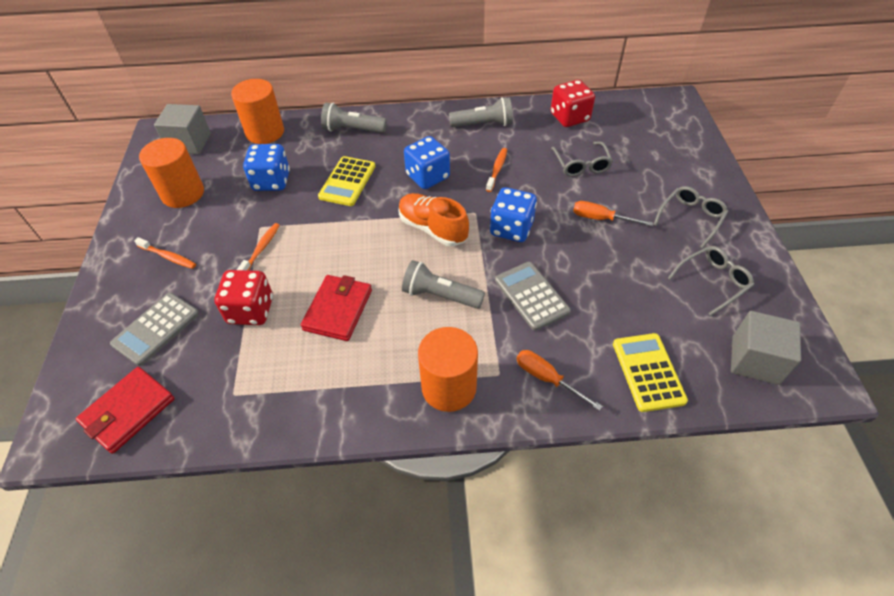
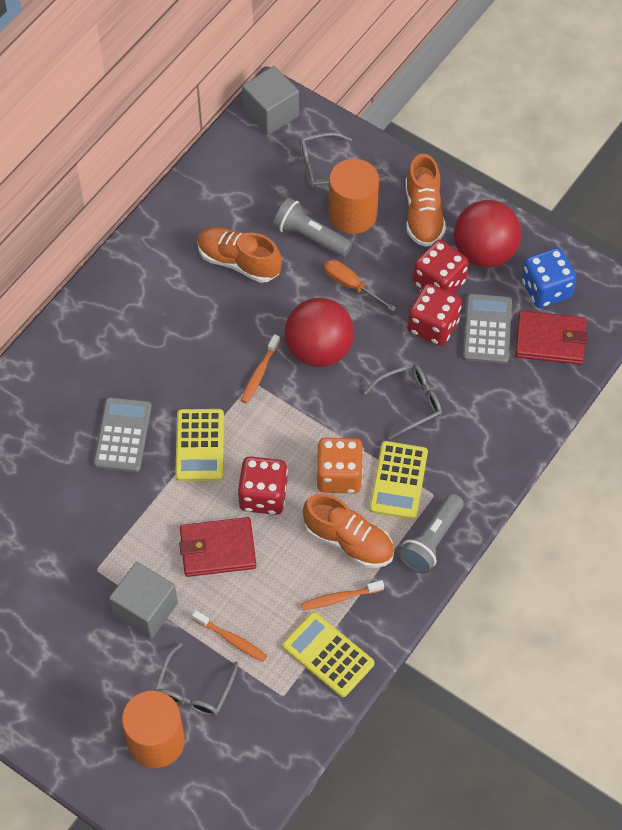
blue dice: 3 -> 1
grey flashlight: 3 -> 2
orange cylinder: 3 -> 2
orange dice: 0 -> 1
orange screwdriver: 2 -> 1
orange shoe: 1 -> 3
red ball: 0 -> 2
red dice: 2 -> 3
yellow calculator: 2 -> 3

